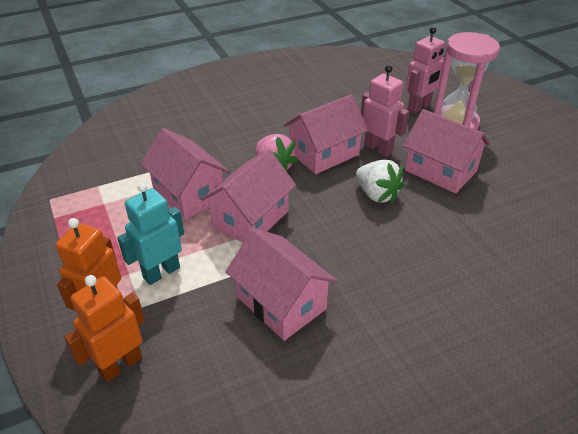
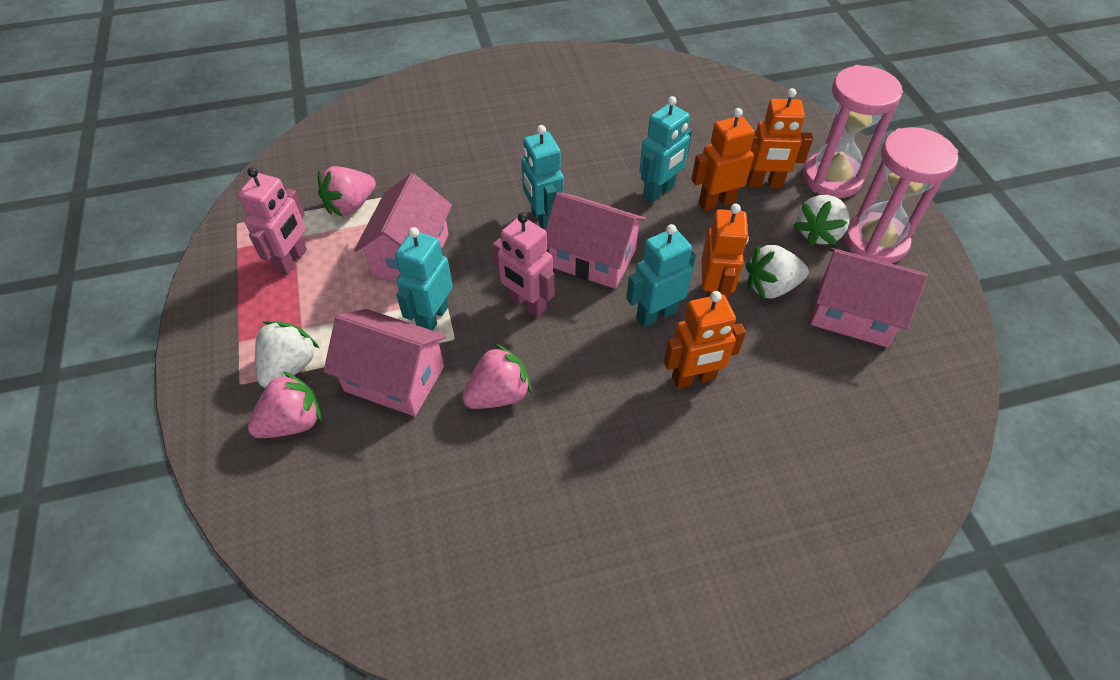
orange robot: 2 -> 4
pink hourglass: 1 -> 2
pink house: 5 -> 4
pink strawberry: 1 -> 3
turquoise robot: 1 -> 4
white strawberry: 1 -> 3

